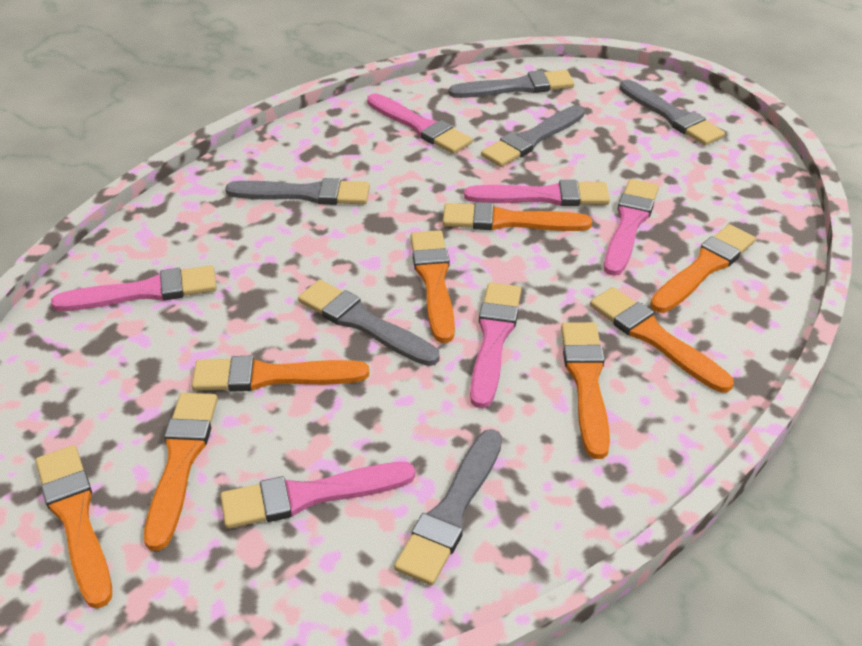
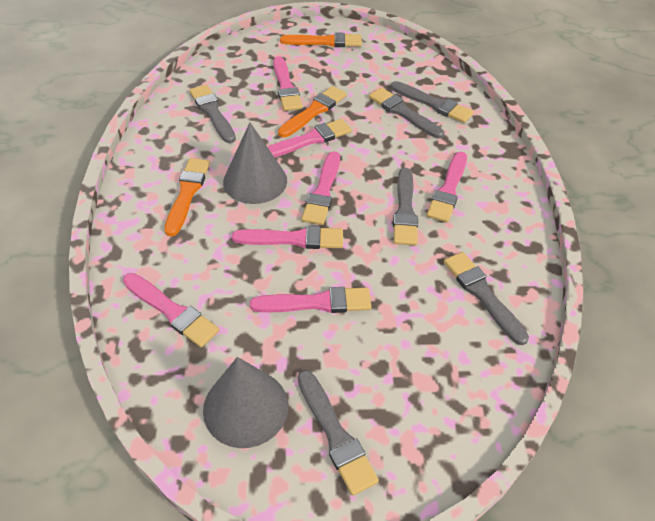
grey cone: 0 -> 2
orange brush: 8 -> 3
pink brush: 6 -> 7

